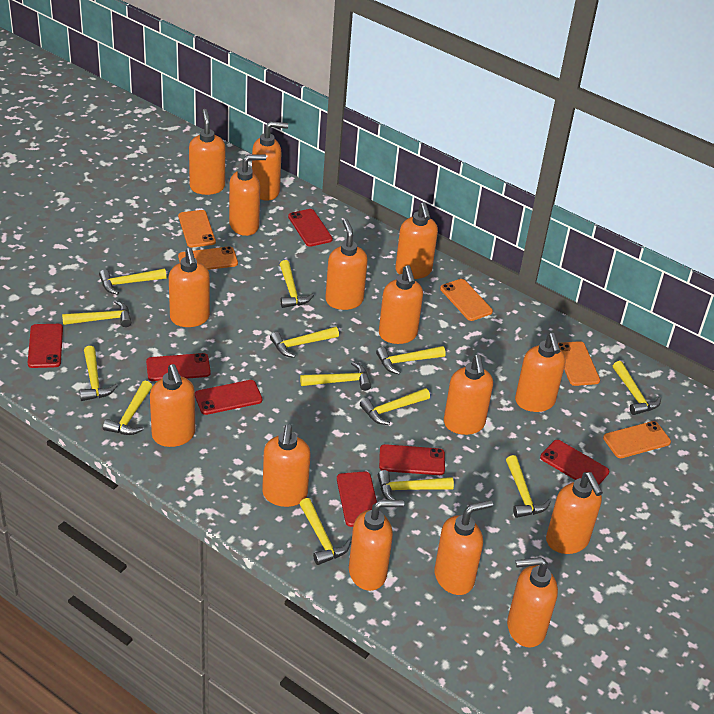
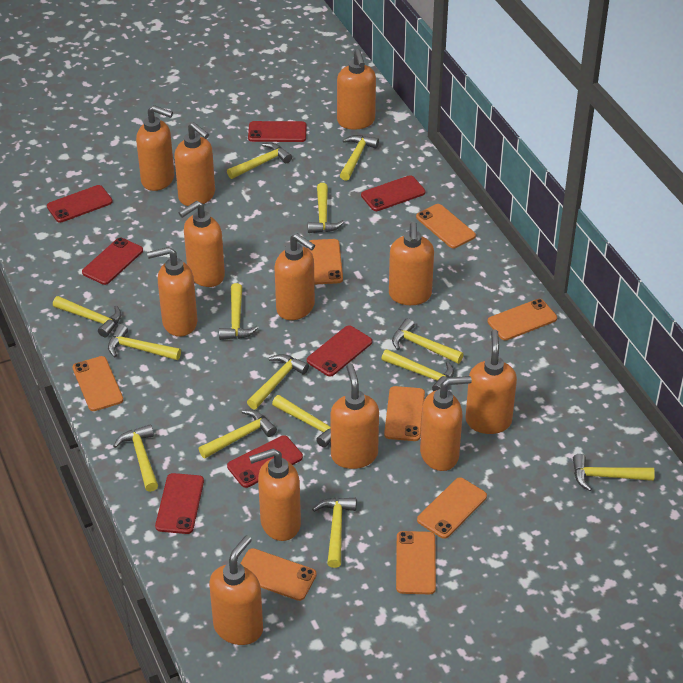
orange phone: 5 -> 8
orange soap dispenser: 15 -> 12
yellow hammer: 13 -> 14

